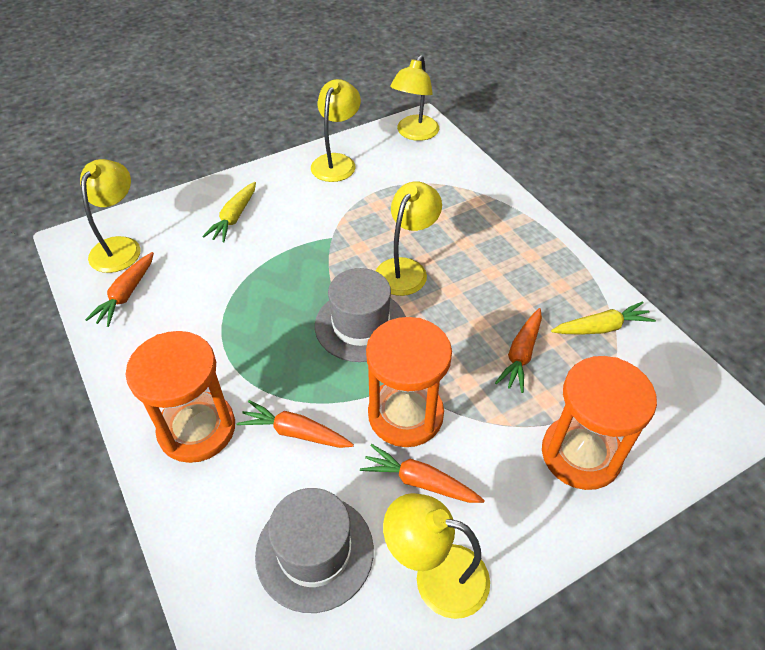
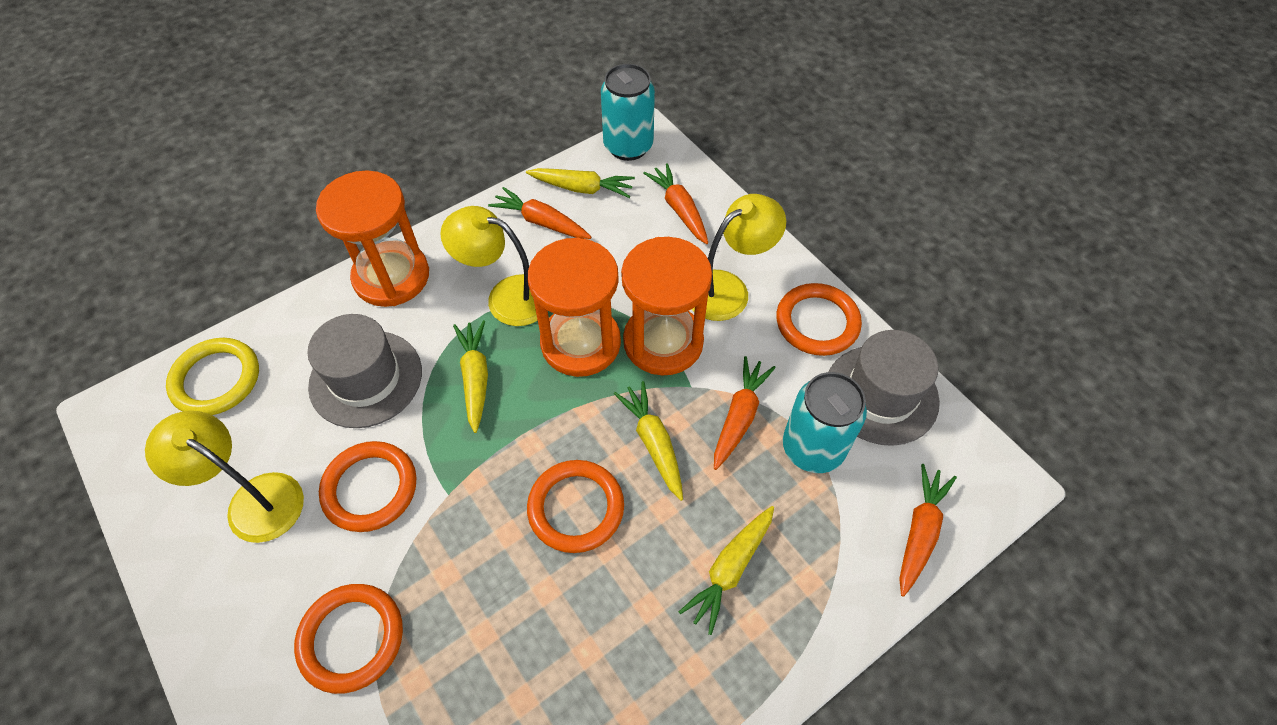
orange ring: 0 -> 4
turquoise can: 0 -> 2
yellow carrot: 2 -> 4
yellow lamp: 5 -> 3
yellow ring: 0 -> 1

